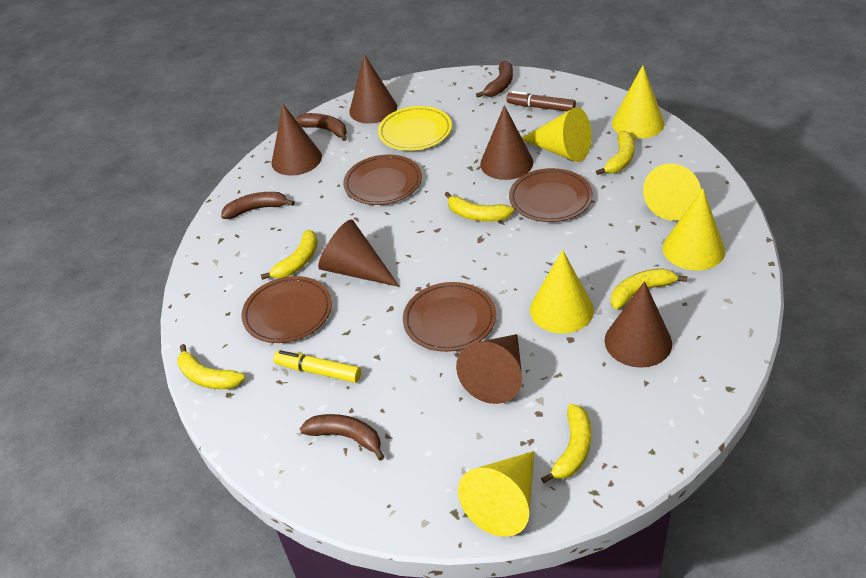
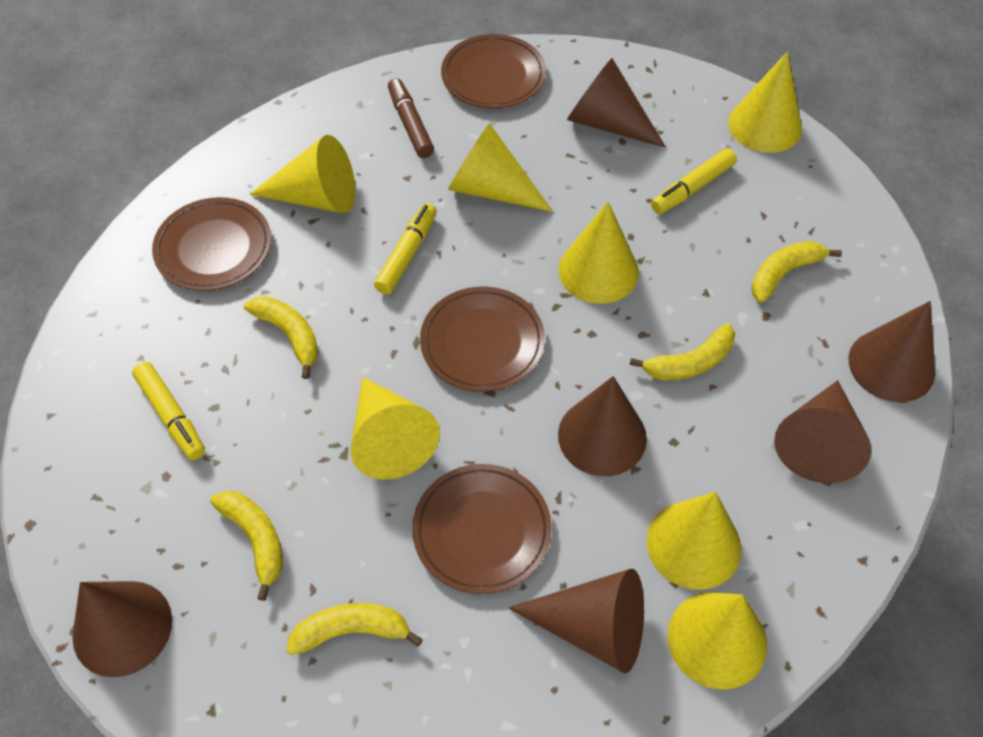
brown banana: 4 -> 0
yellow banana: 6 -> 5
yellow cone: 6 -> 7
yellow marker: 1 -> 3
yellow plate: 1 -> 0

